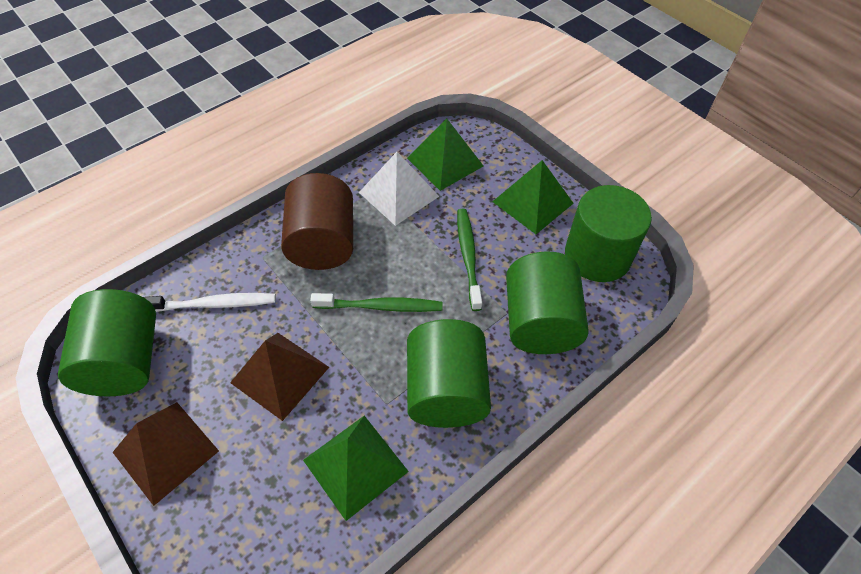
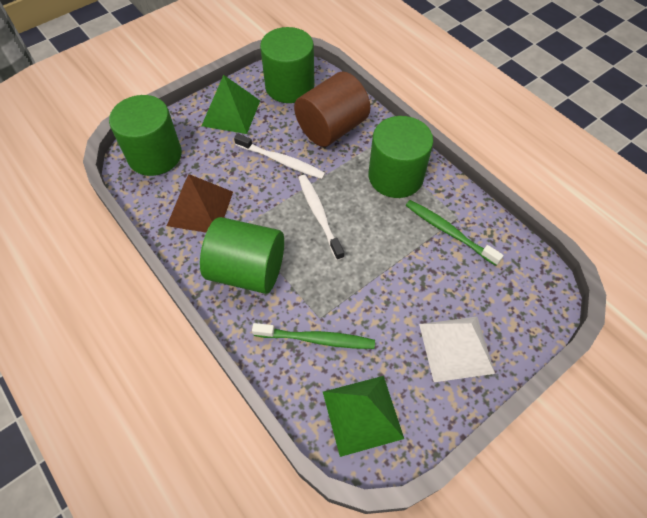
brown pyramid: 2 -> 1
green pyramid: 3 -> 2
white toothbrush: 1 -> 2

